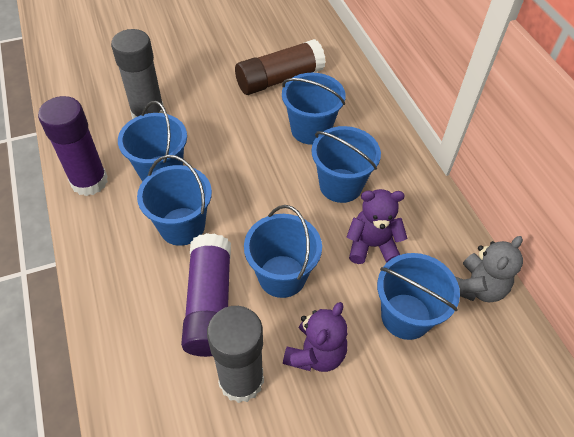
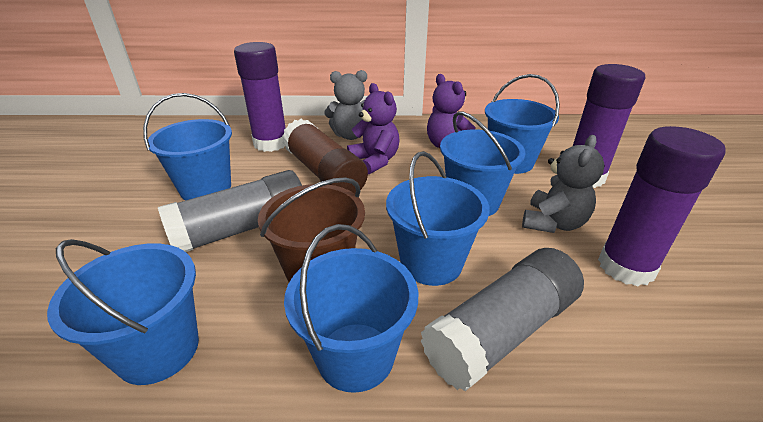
brown bucket: 0 -> 1
grey teddy bear: 1 -> 2
purple glue stick: 2 -> 3

